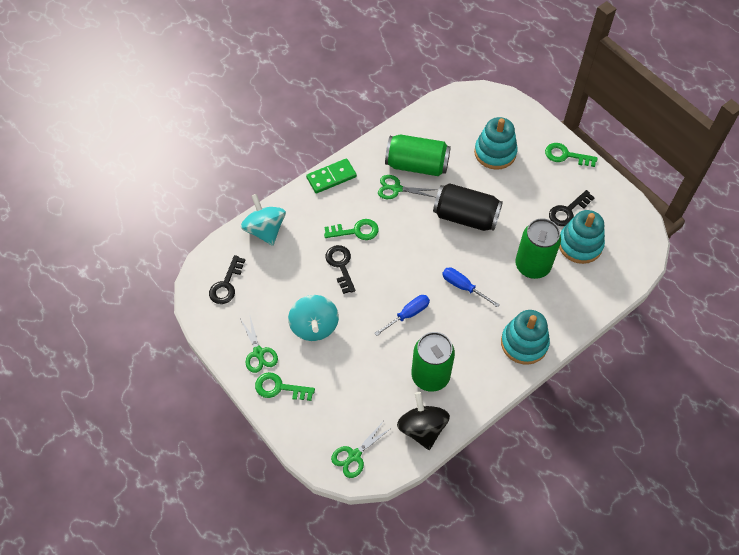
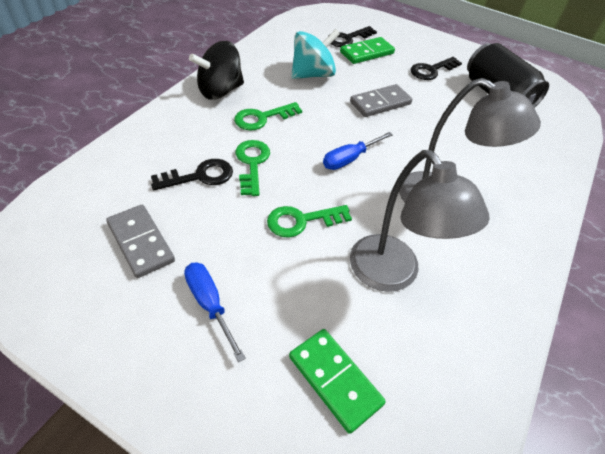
green can: 3 -> 0
green domino: 1 -> 2
green scissors: 3 -> 0
grey domino: 0 -> 2
grey lamp: 0 -> 2
turquoise spinning top: 2 -> 1
turquoise stacking toy: 3 -> 0

